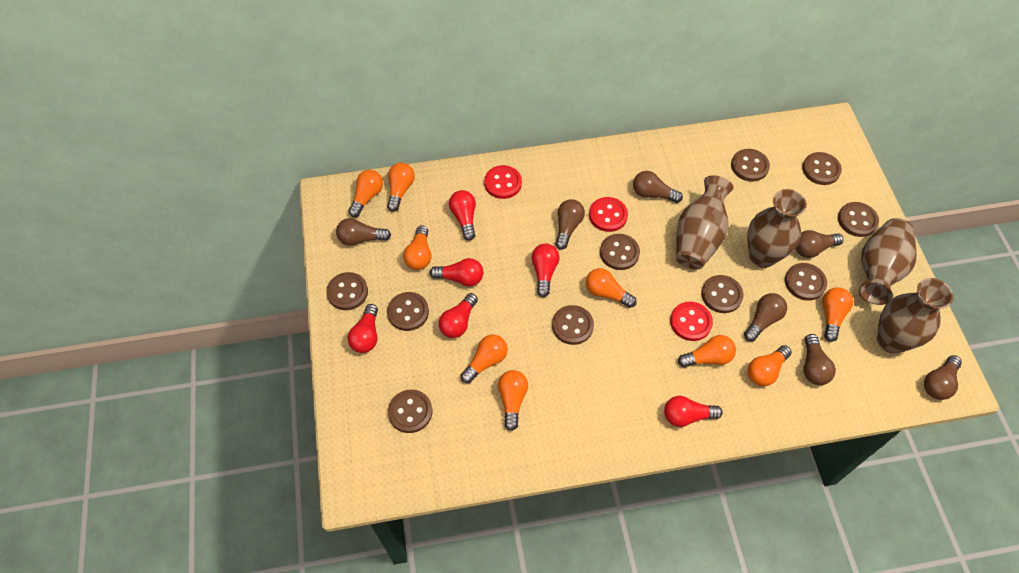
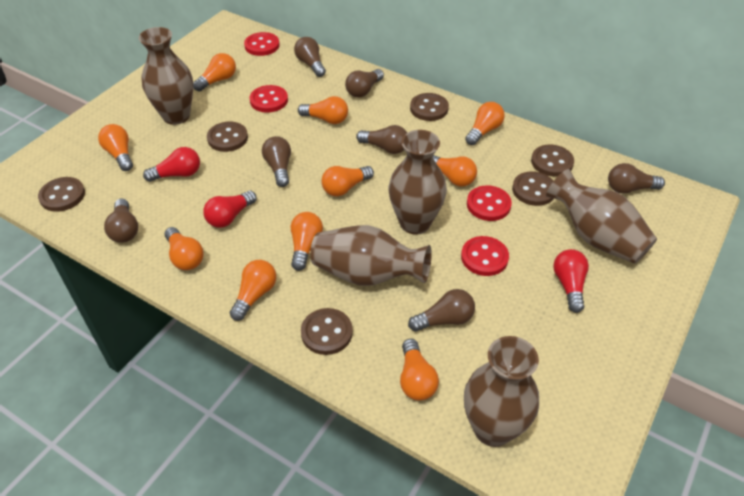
brown button: 10 -> 6
brown vase: 4 -> 5
orange light bulb: 9 -> 10
red button: 3 -> 4
red light bulb: 6 -> 3

